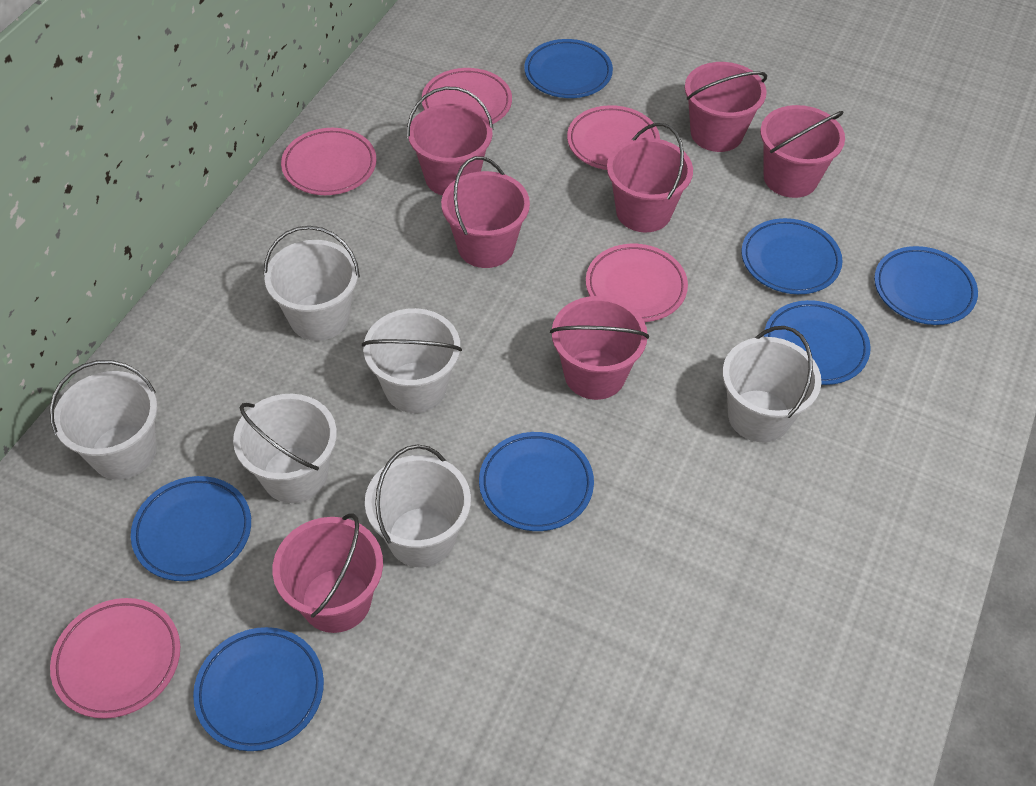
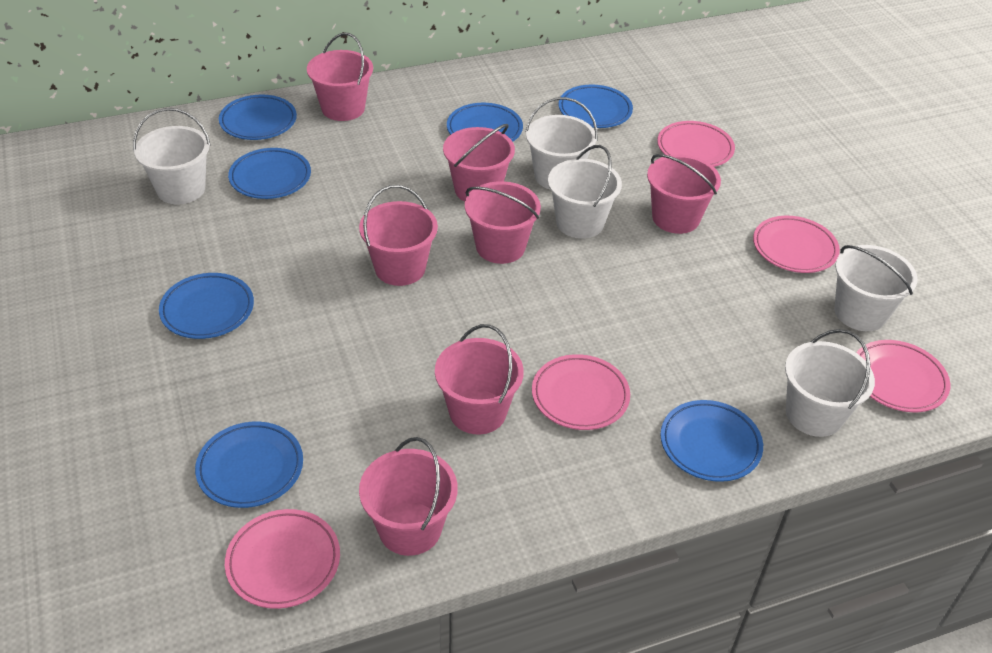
white bucket: 6 -> 5

